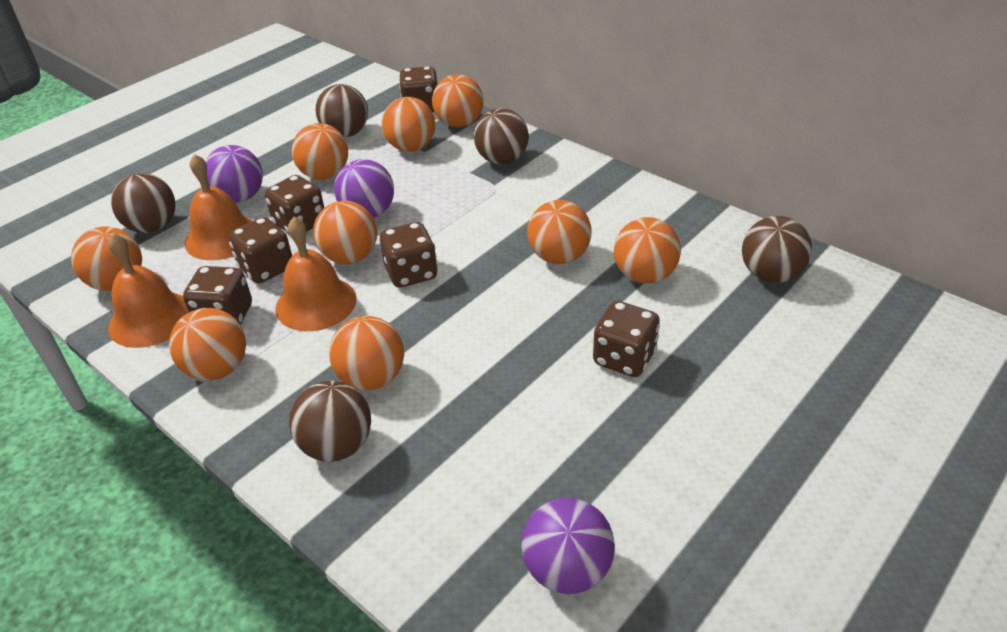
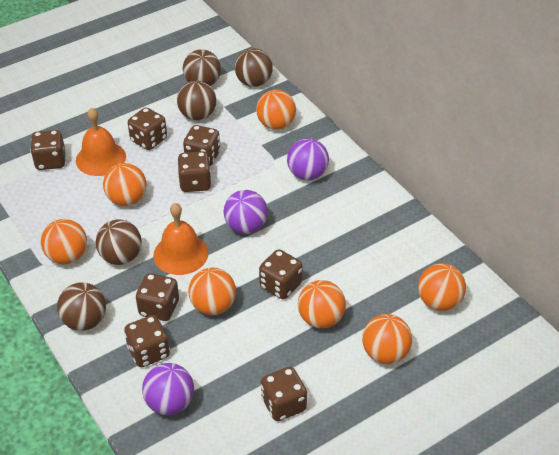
brown dice: 6 -> 8
orange ball: 9 -> 7
orange bell: 3 -> 2

